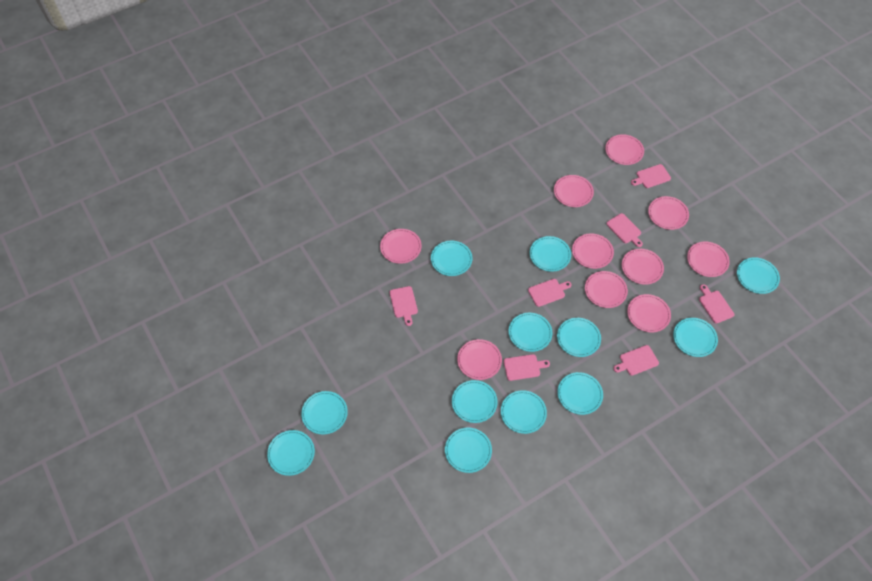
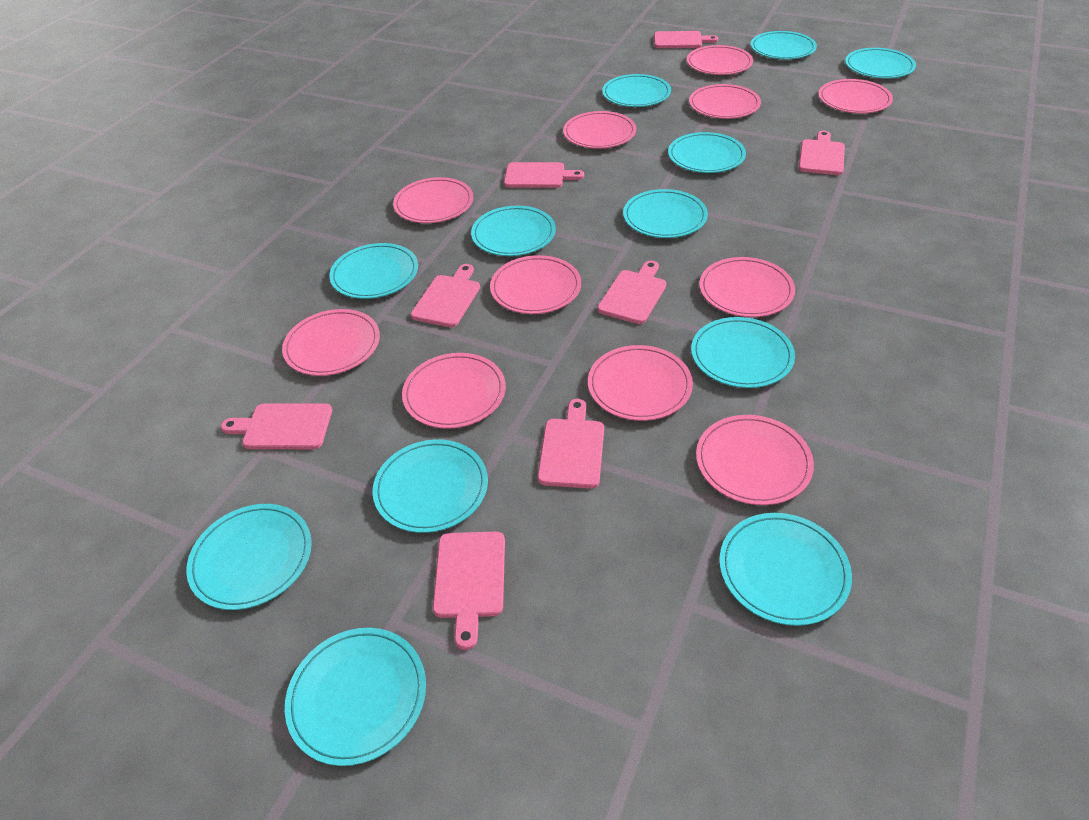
pink cutting board: 7 -> 8
pink plate: 10 -> 11

